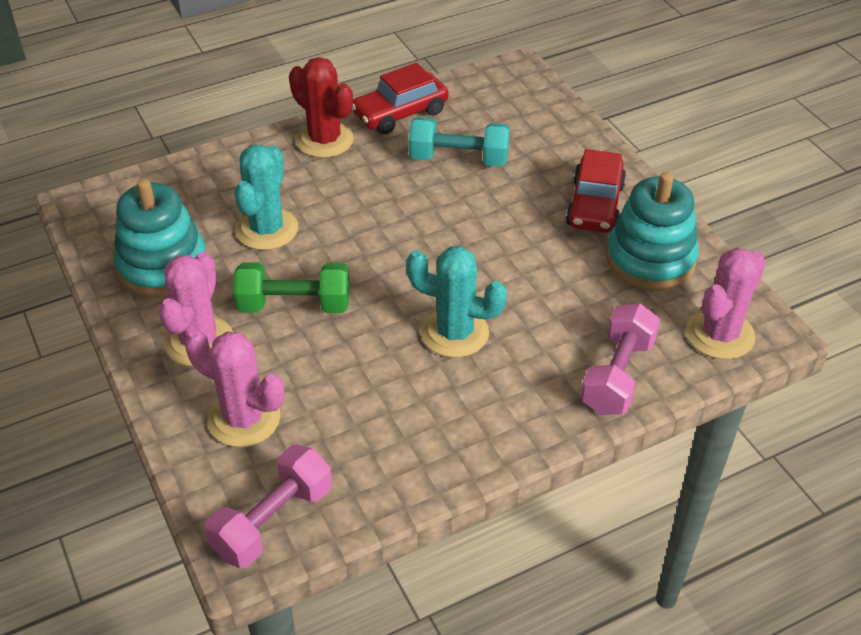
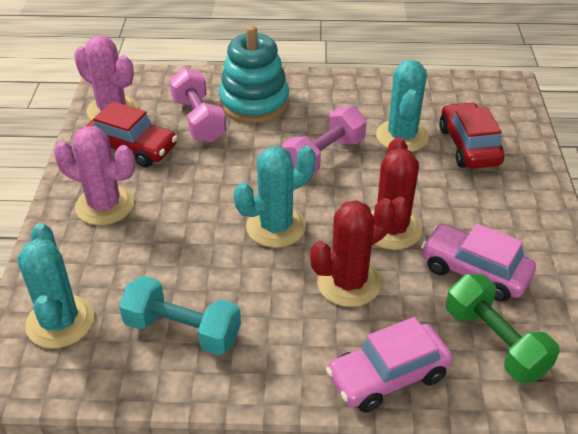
pink cactus: 3 -> 2
pink car: 0 -> 2
red cactus: 1 -> 2
turquoise cactus: 2 -> 3
turquoise stacking toy: 2 -> 1

